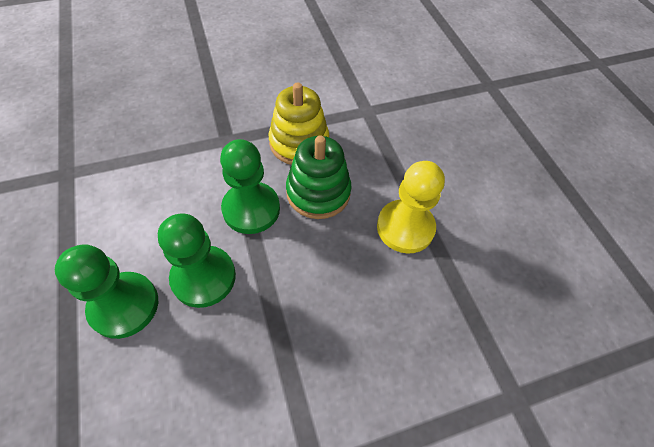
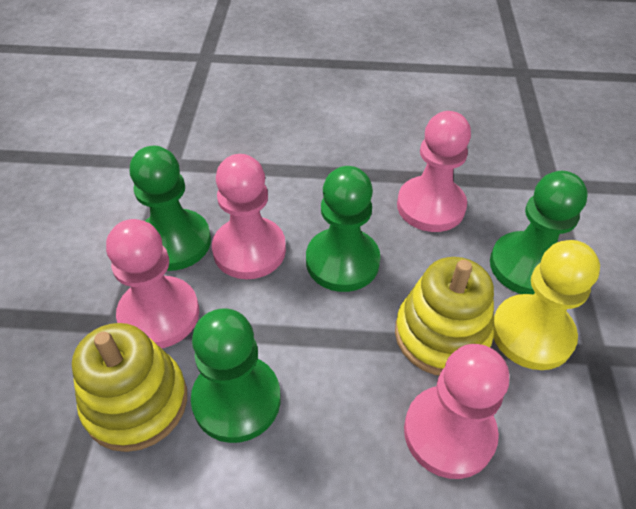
green pawn: 3 -> 4
green stacking toy: 1 -> 0
pink pawn: 0 -> 4
yellow stacking toy: 1 -> 2

